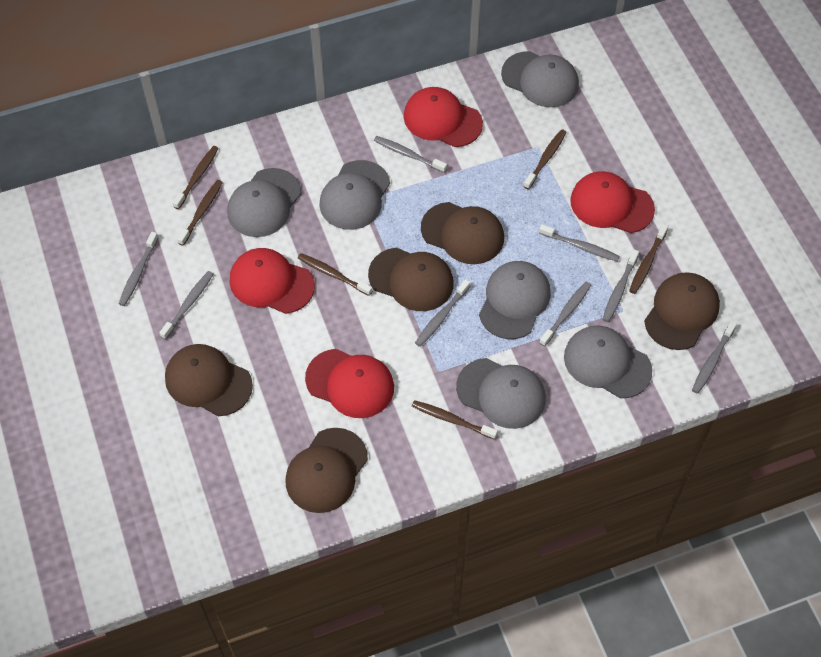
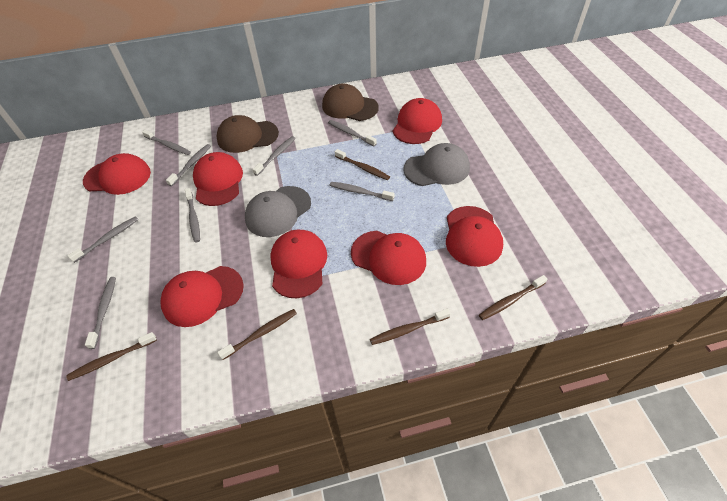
brown cap: 5 -> 2
brown toothbrush: 6 -> 5
grey cap: 6 -> 2
red cap: 4 -> 7

